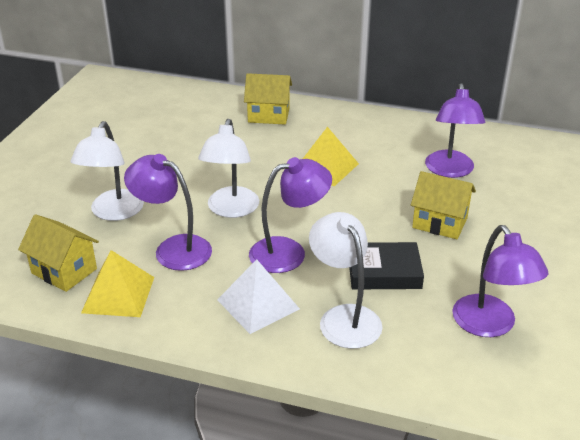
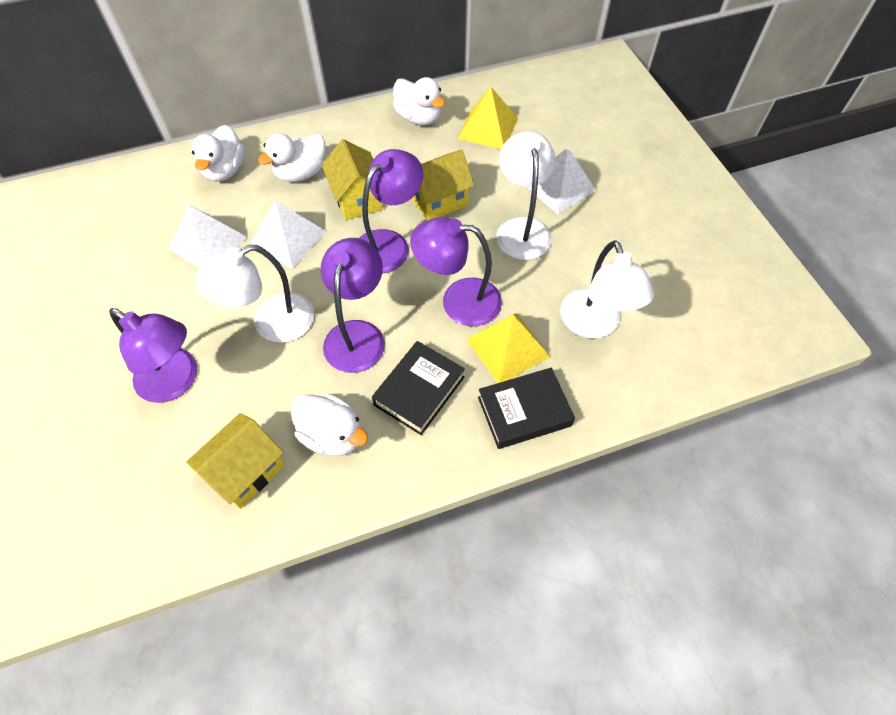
black book: 1 -> 2
white duck: 0 -> 4
white pyramid: 1 -> 3

